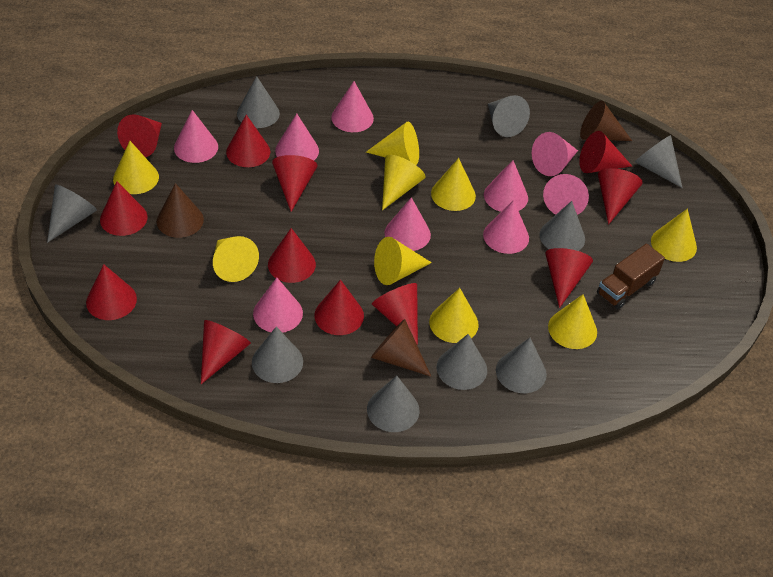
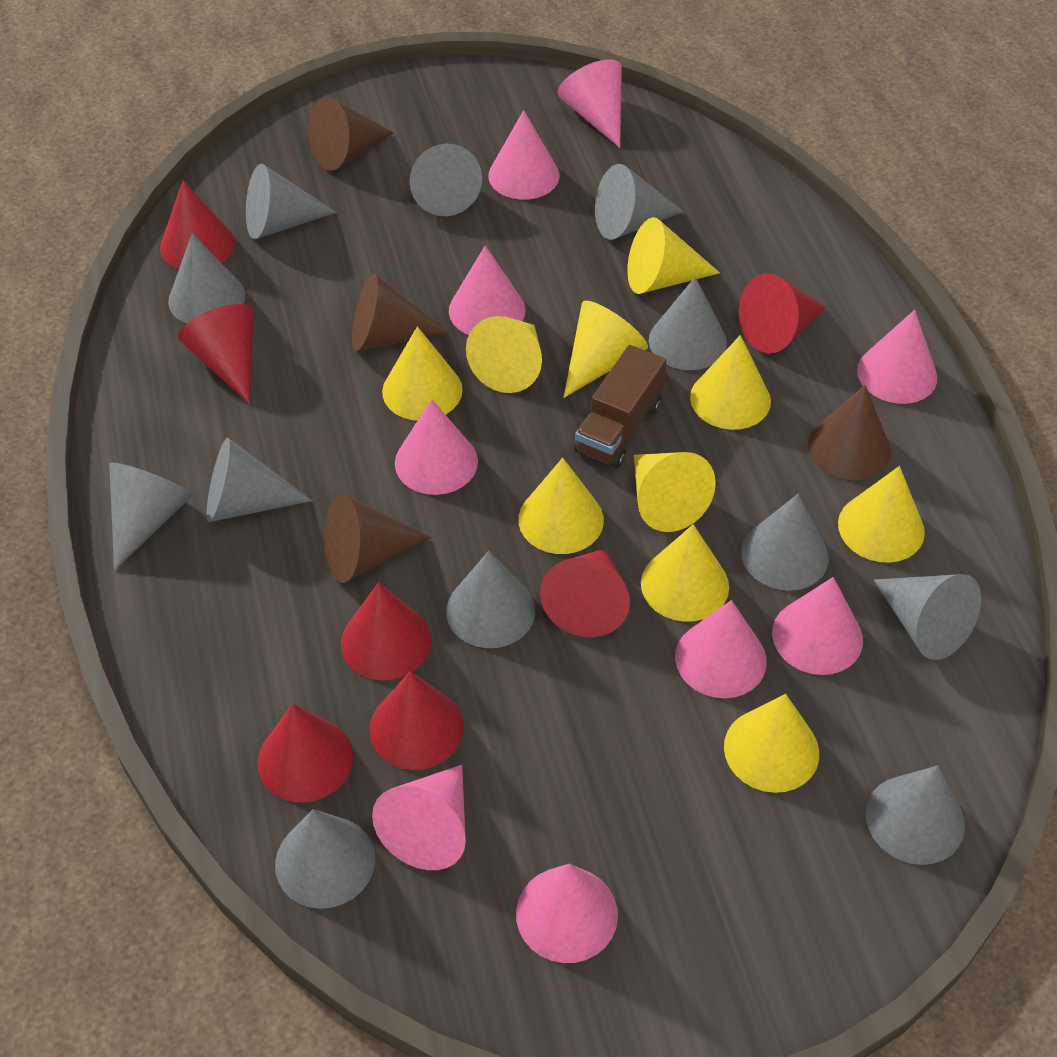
brown cone: 3 -> 4
grey cone: 9 -> 12
red cone: 12 -> 7
yellow cone: 9 -> 10

